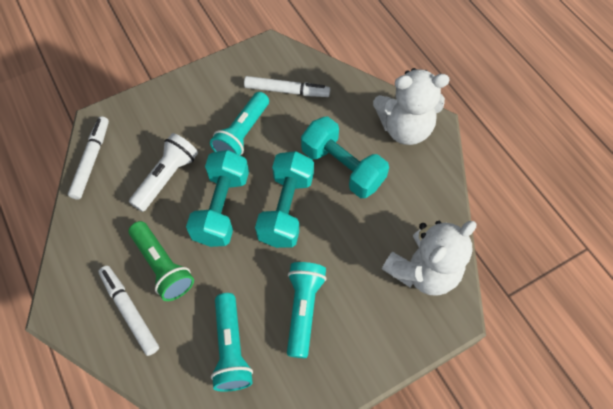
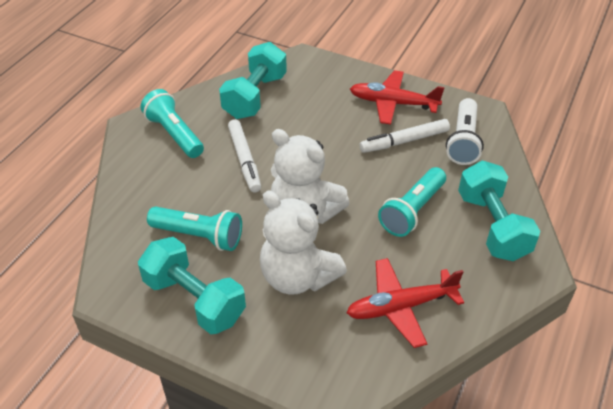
green flashlight: 1 -> 0
red plane: 0 -> 2
white marker: 3 -> 2

